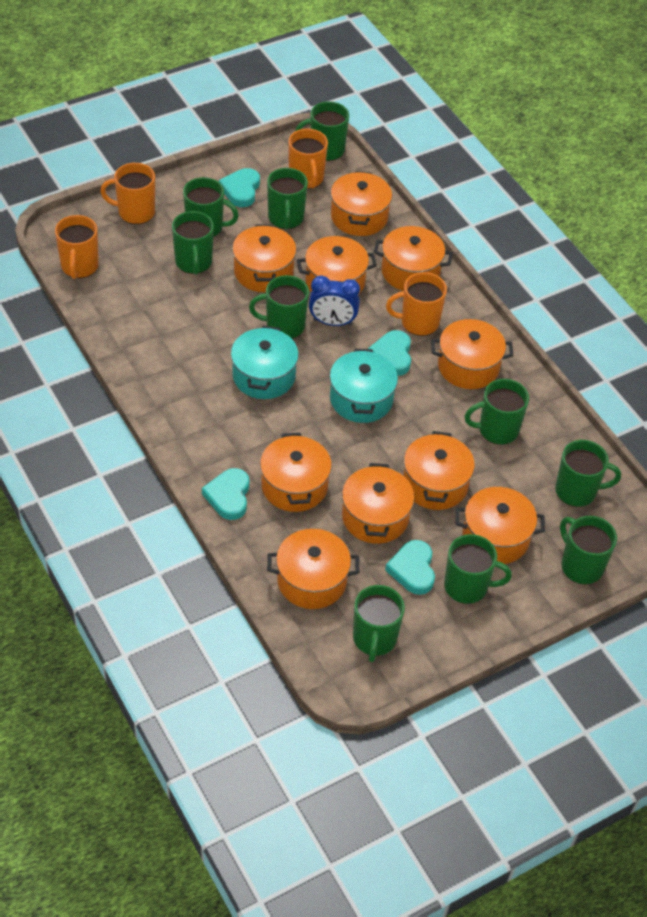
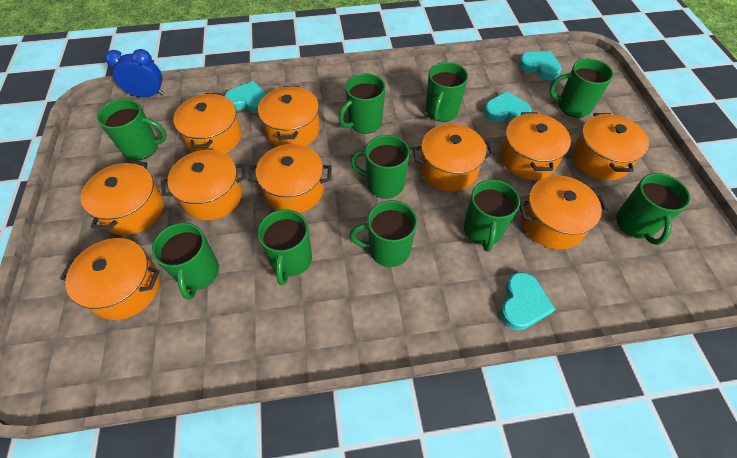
orange mug: 4 -> 0
turquoise pot: 2 -> 0

